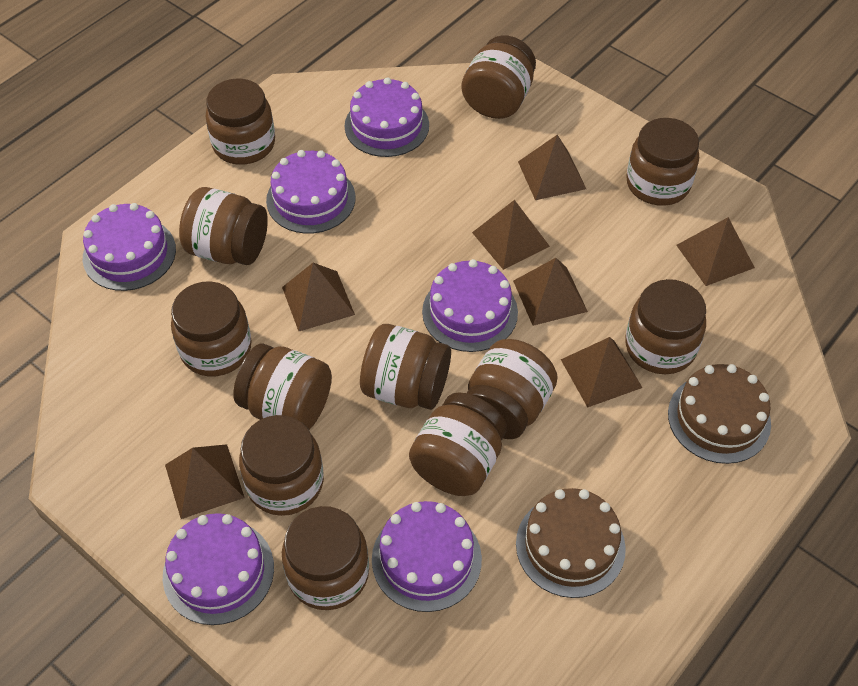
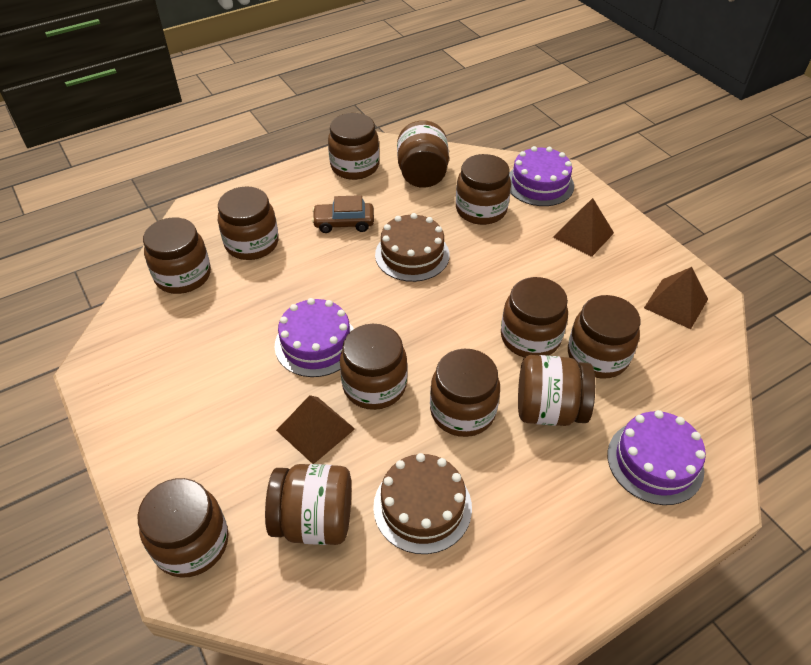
brown car: 0 -> 1
brown pyramid: 7 -> 3
purple cake: 6 -> 3

